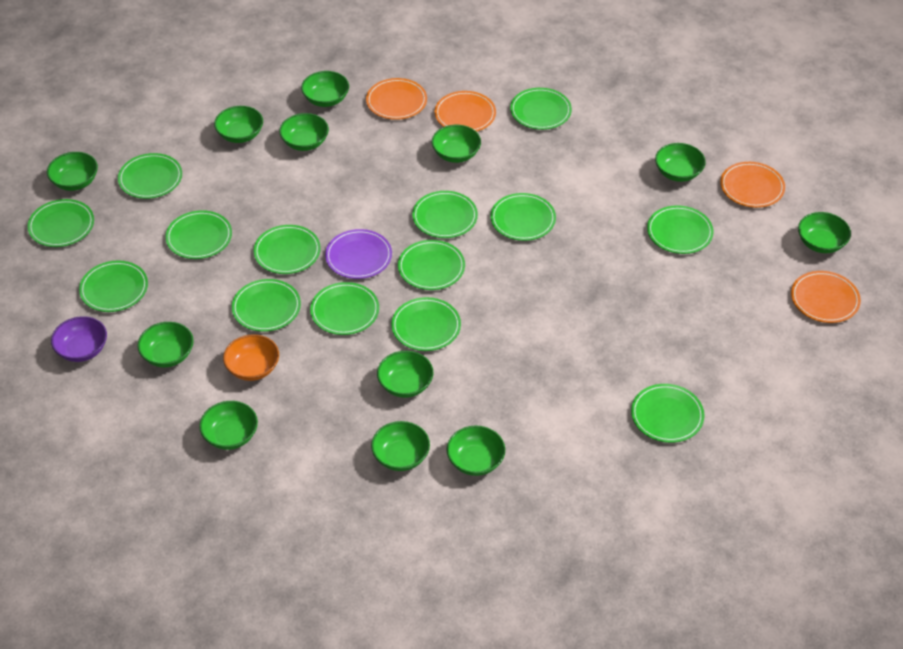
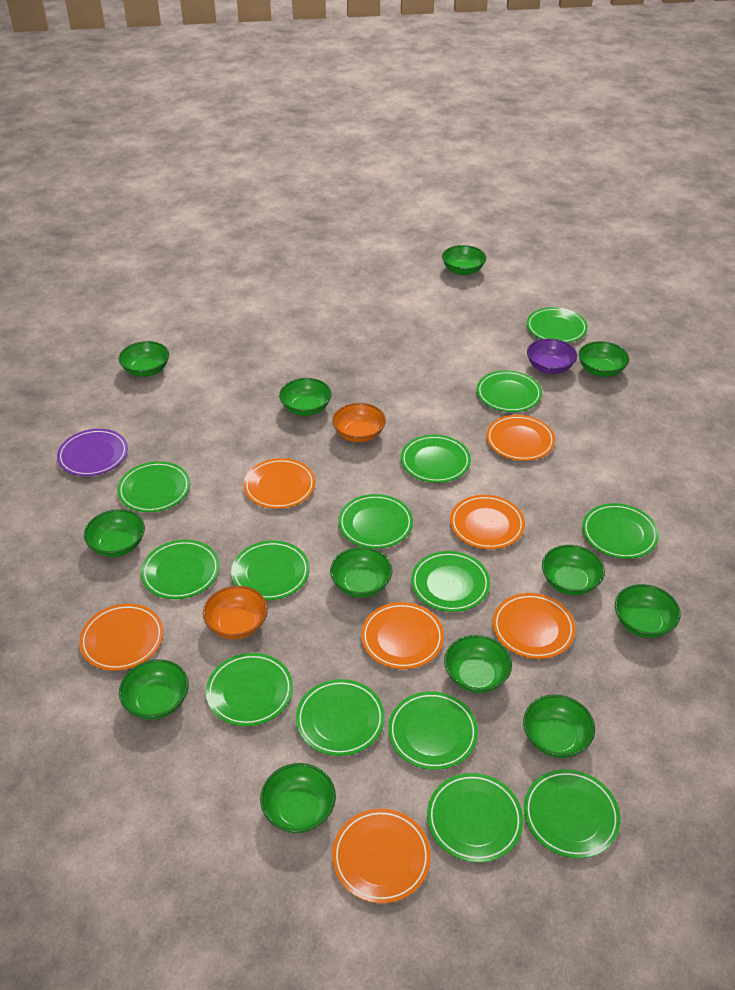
orange bowl: 1 -> 2
orange plate: 4 -> 7

